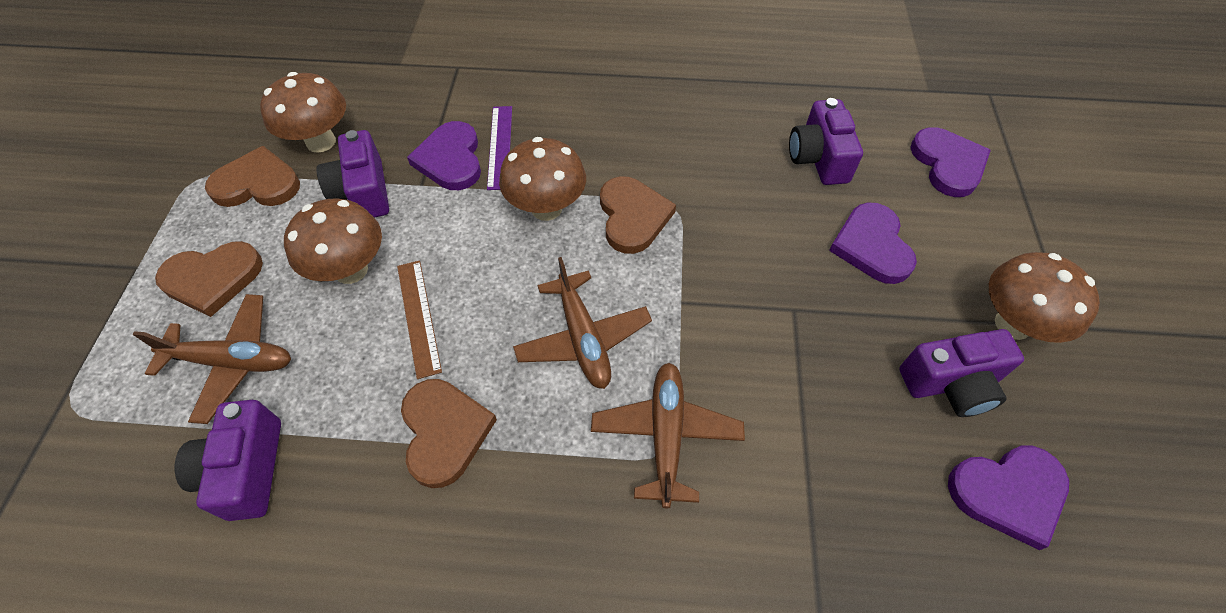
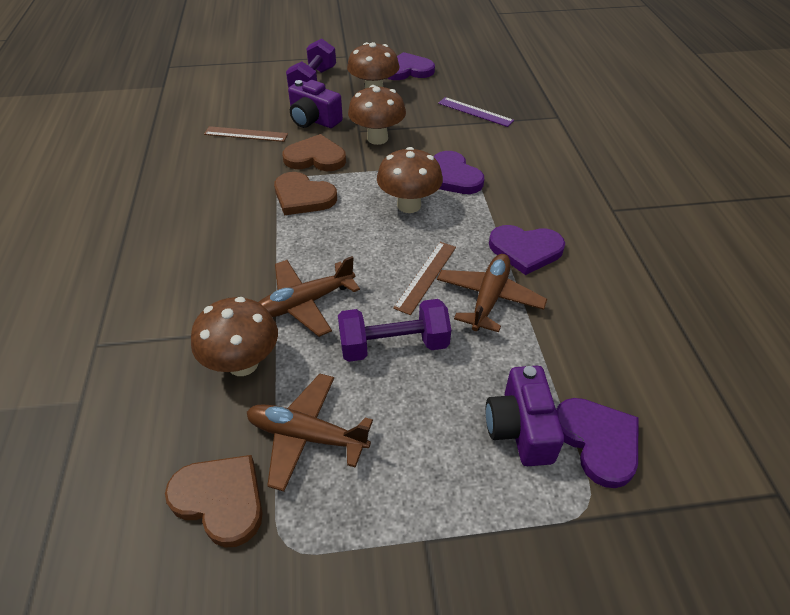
brown heart: 4 -> 3
brown ruler: 1 -> 2
purple camera: 4 -> 2
purple dumbbell: 0 -> 2

